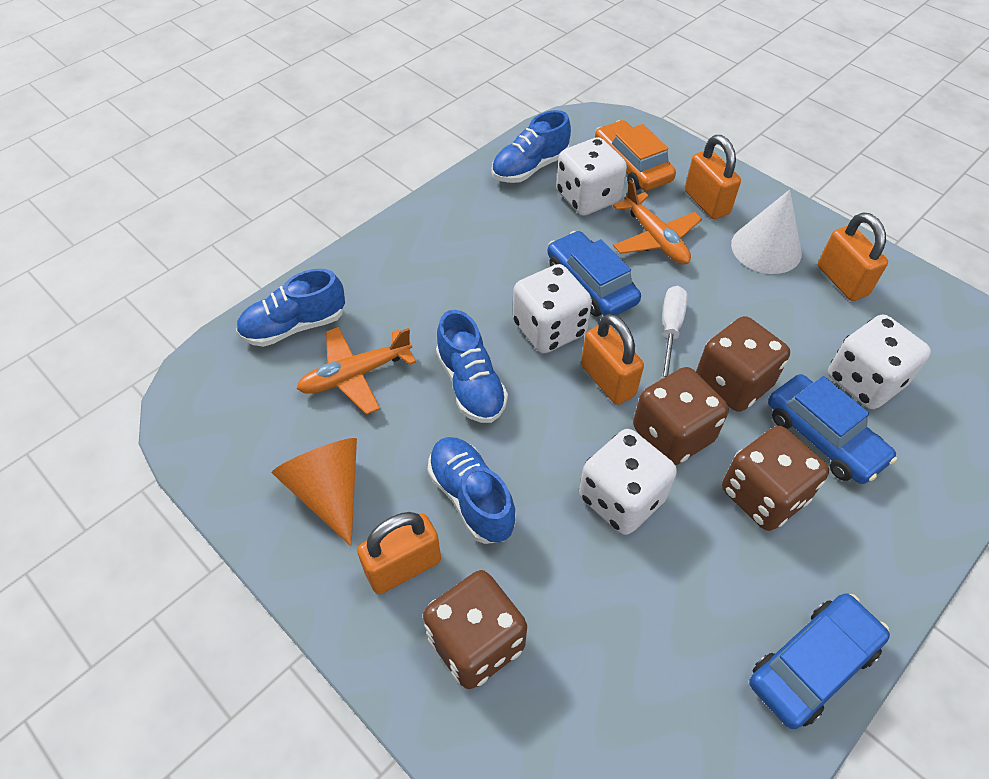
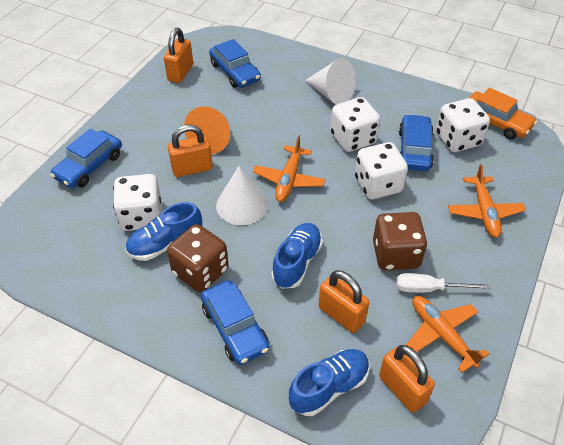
blue car: 3 -> 4
blue shoe: 4 -> 3
brown dice: 4 -> 2
orange plane: 2 -> 3
white cone: 1 -> 2

